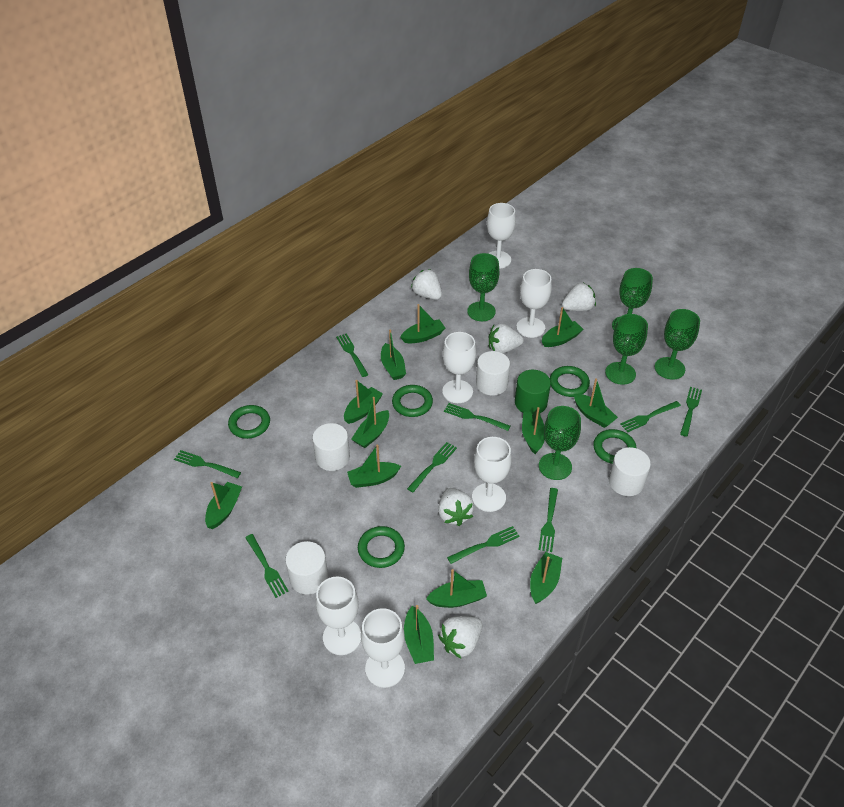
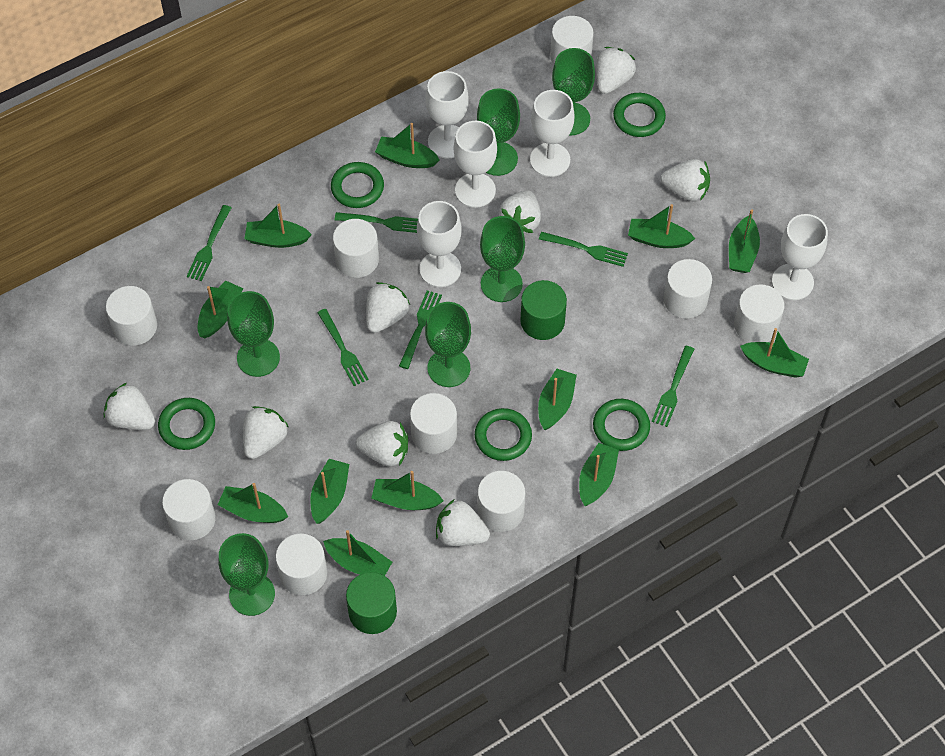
green cylinder: 1 -> 2
green fork: 9 -> 6
green goblet: 5 -> 6
white cylinder: 4 -> 9
white goblet: 6 -> 5
white strawberry: 5 -> 8

